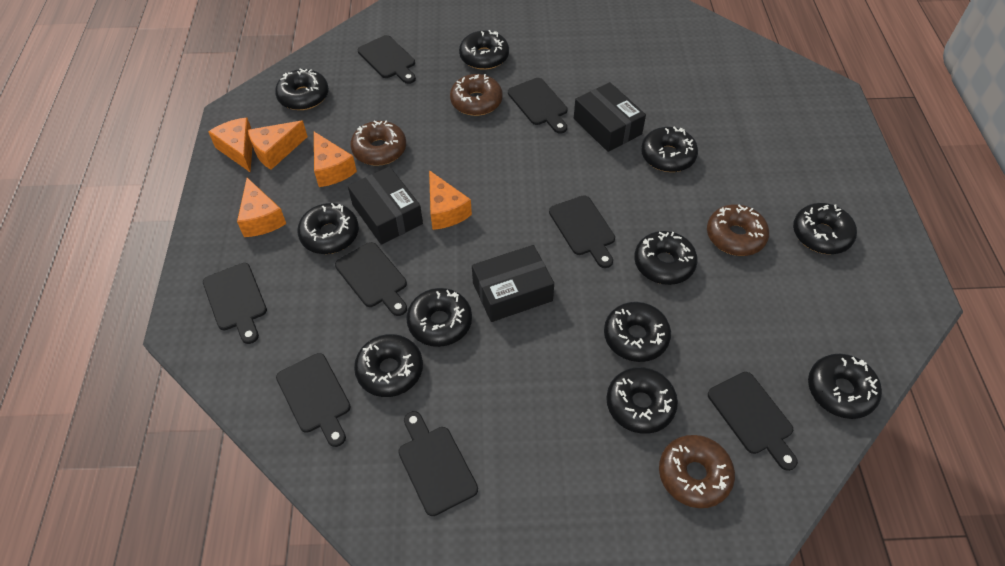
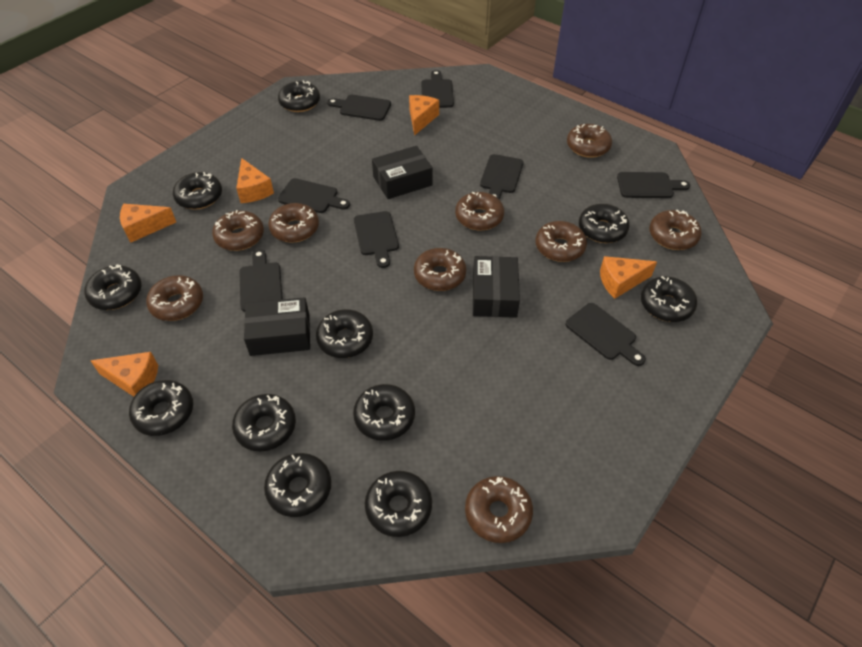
brown donut: 4 -> 9

